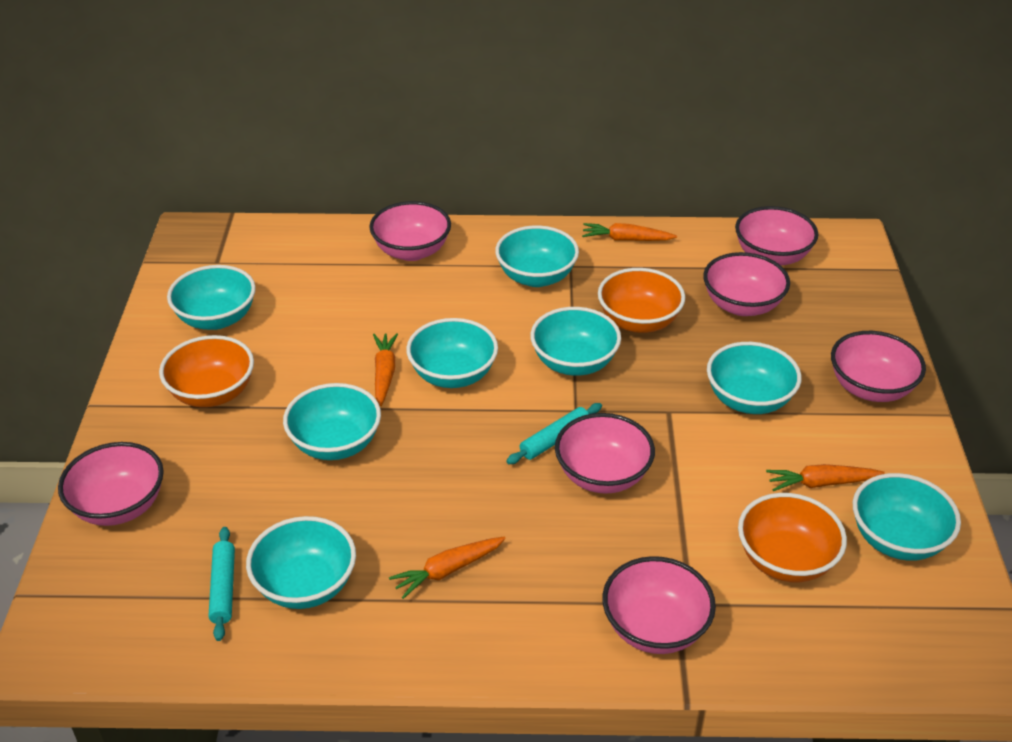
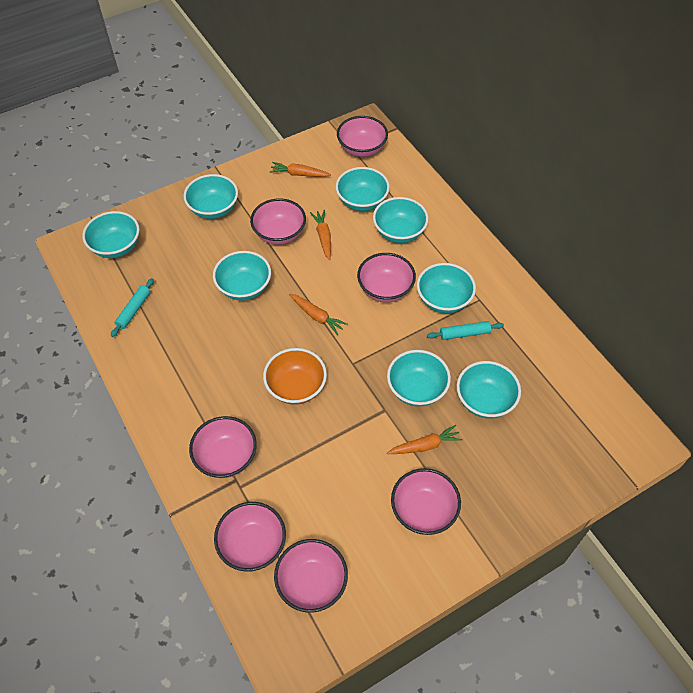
orange bowl: 3 -> 1

